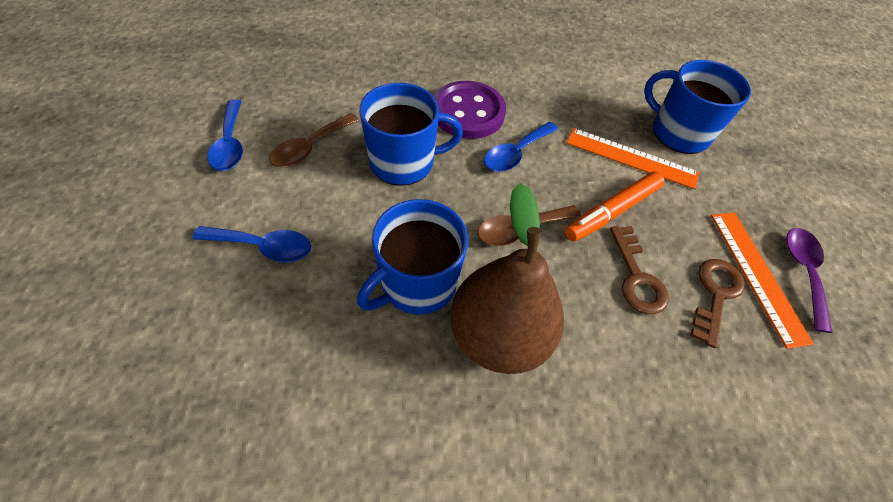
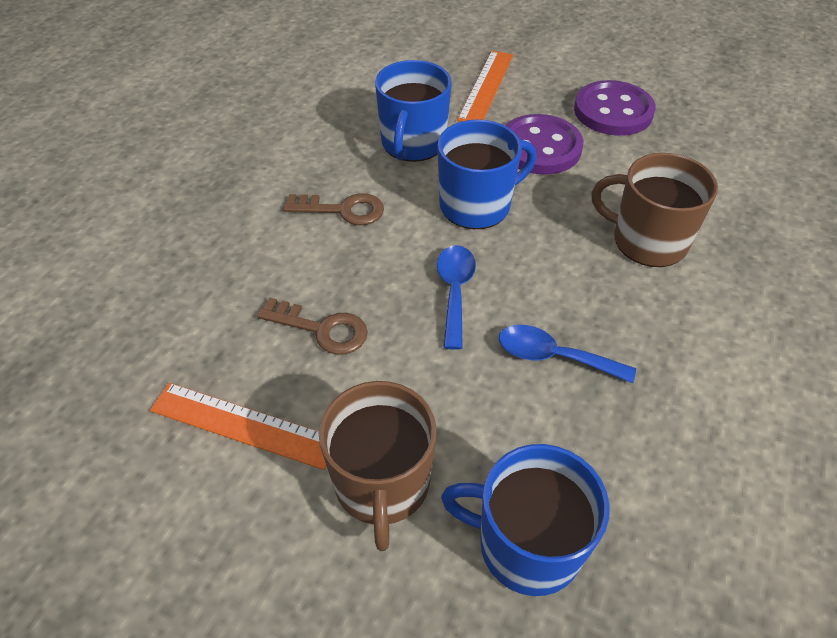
blue spoon: 3 -> 2
brown mug: 0 -> 2
brown pear: 1 -> 0
brown spoon: 2 -> 0
orange marker: 1 -> 0
purple button: 1 -> 2
purple spoon: 1 -> 0

